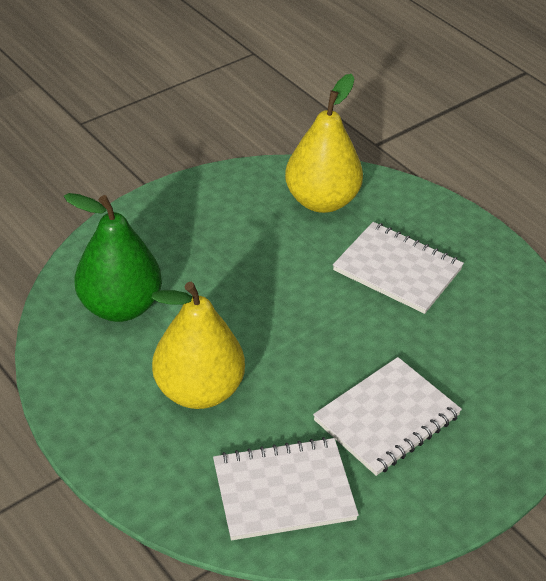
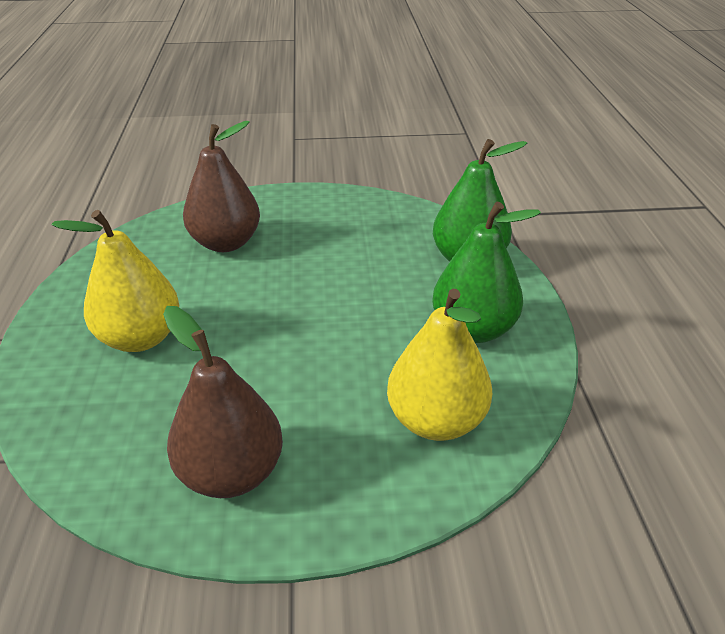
brown pear: 0 -> 2
green pear: 1 -> 2
white notebook: 3 -> 0

